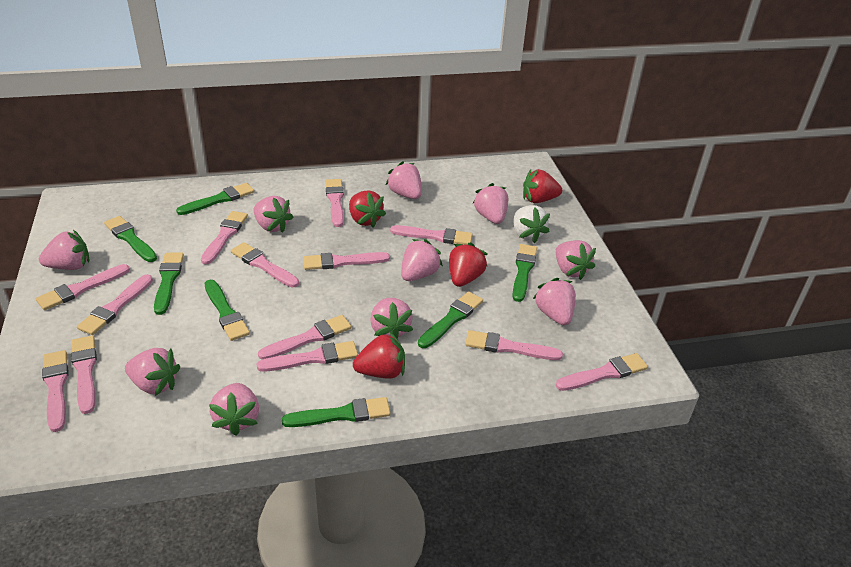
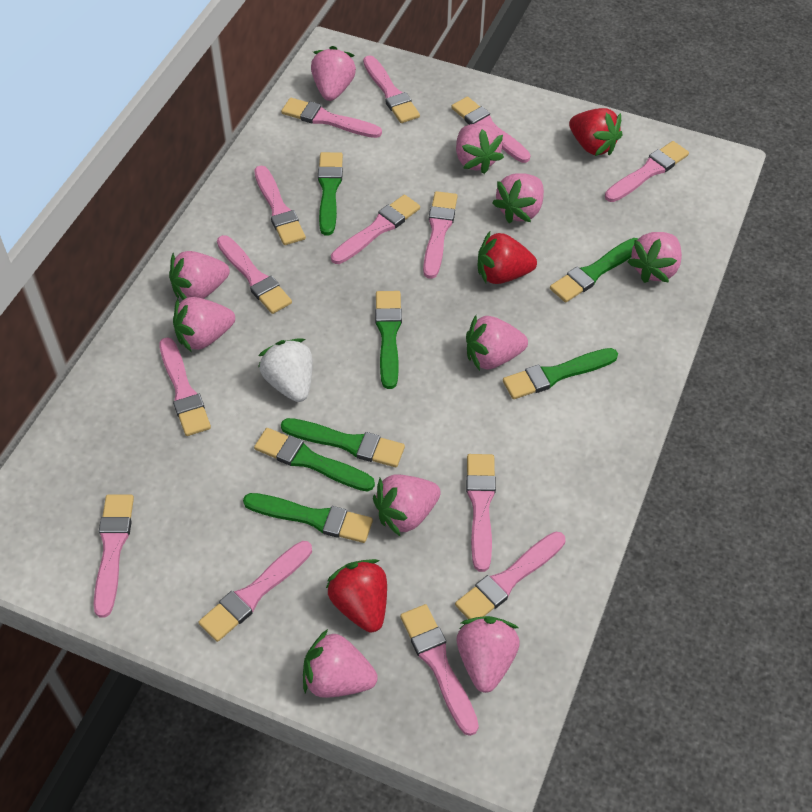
pink brush: 13 -> 14
red strawberry: 4 -> 3

